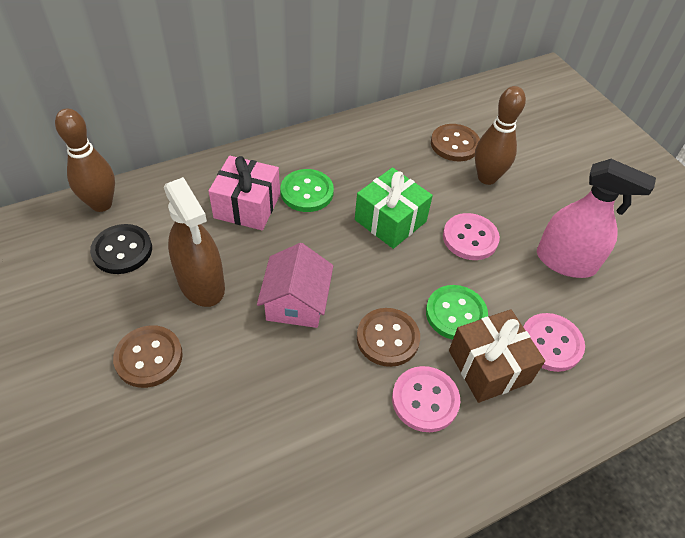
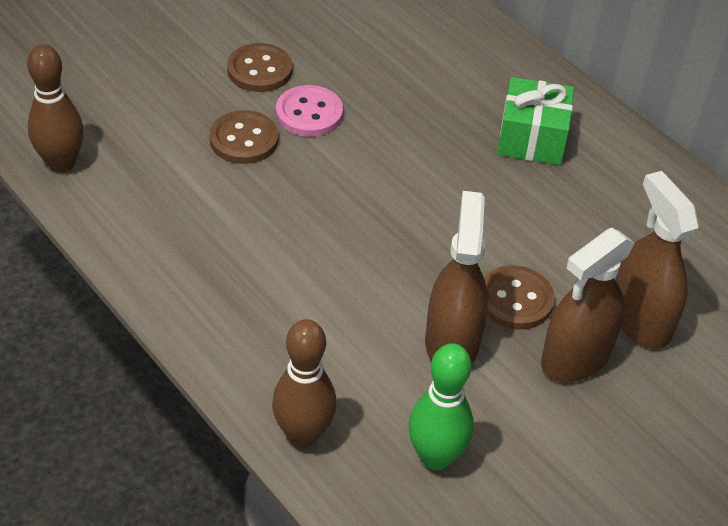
black button: 1 -> 0
brown gift: 1 -> 0
brown spray bottle: 1 -> 3
green bowling pin: 0 -> 1
green button: 2 -> 0
pink button: 3 -> 1
pink gift: 1 -> 0
pink house: 1 -> 0
pink spray bottle: 1 -> 0

